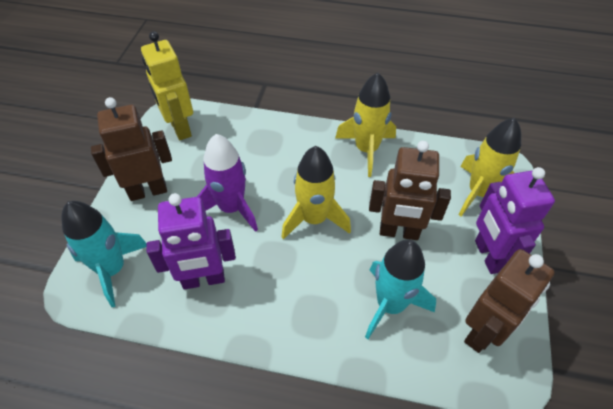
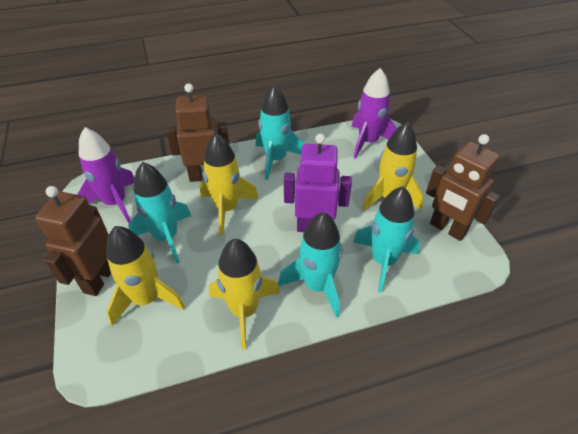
purple robot: 2 -> 1
purple rocket: 1 -> 2
turquoise rocket: 2 -> 4
yellow robot: 1 -> 0
yellow rocket: 3 -> 4

